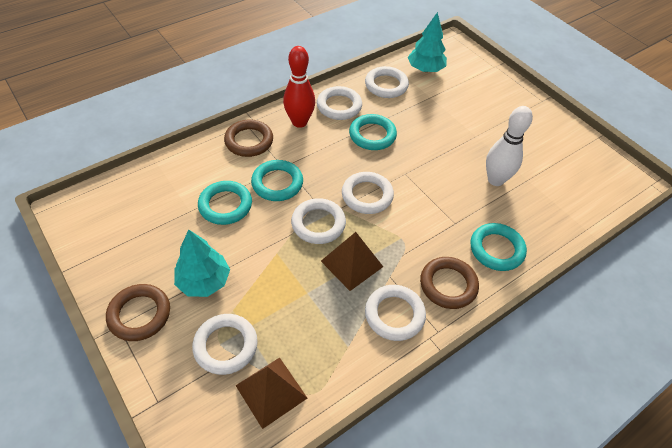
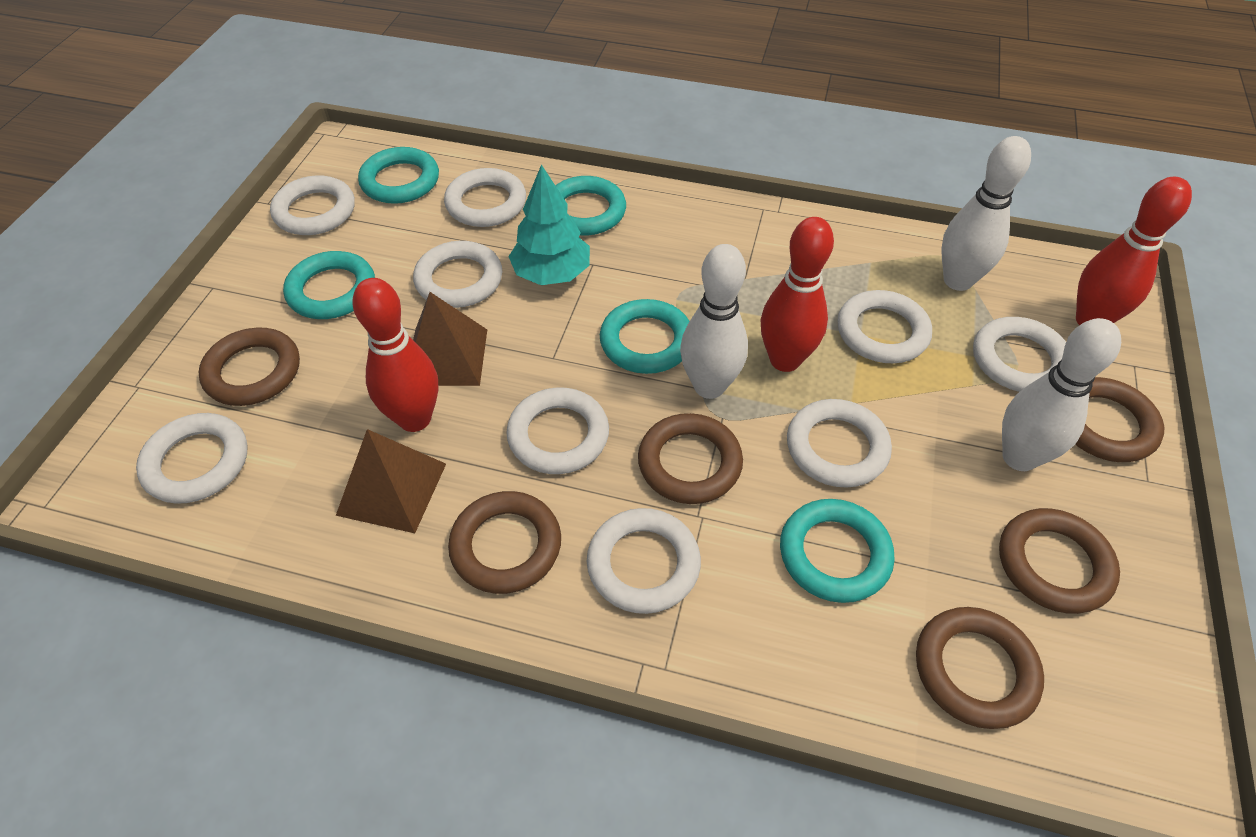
brown ring: 3 -> 6
red bowling pin: 1 -> 3
turquoise ring: 4 -> 5
turquoise tree: 2 -> 1
white bowling pin: 1 -> 3
white ring: 6 -> 9

